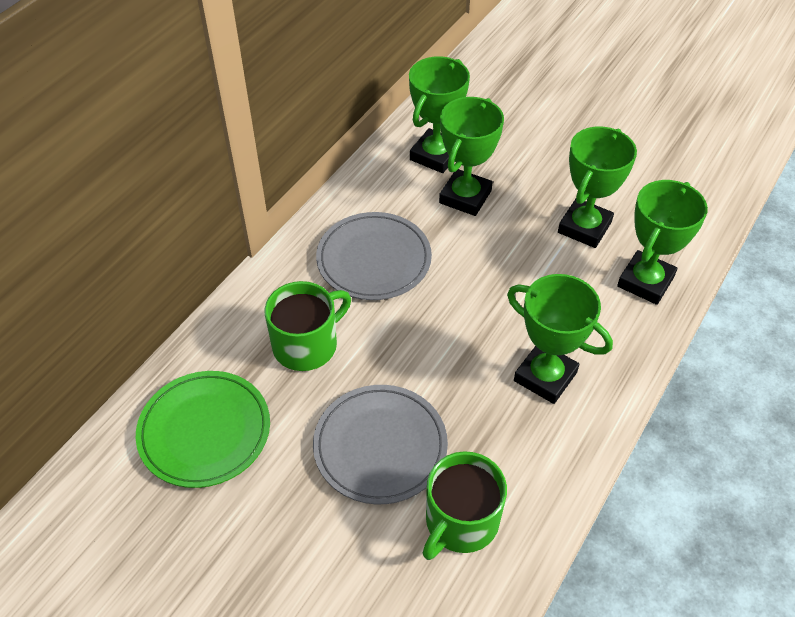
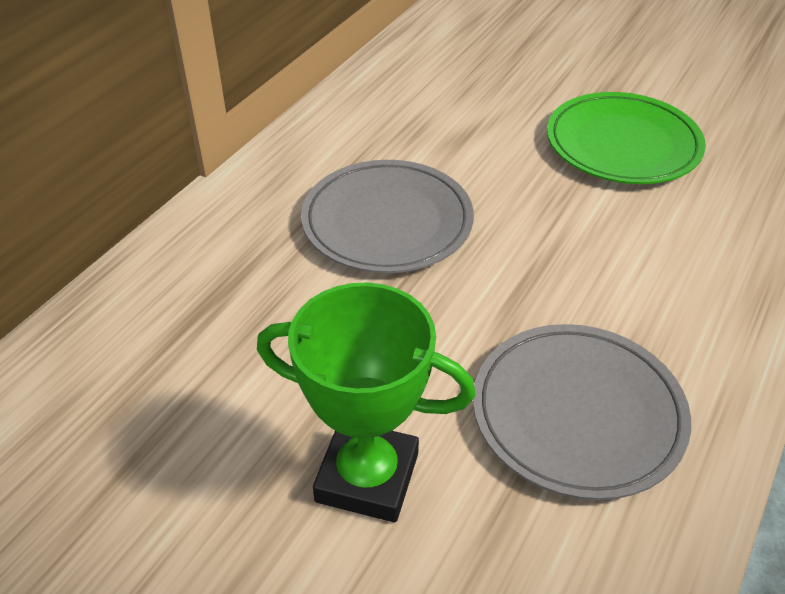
green mug: 2 -> 0
green trophy: 5 -> 1

